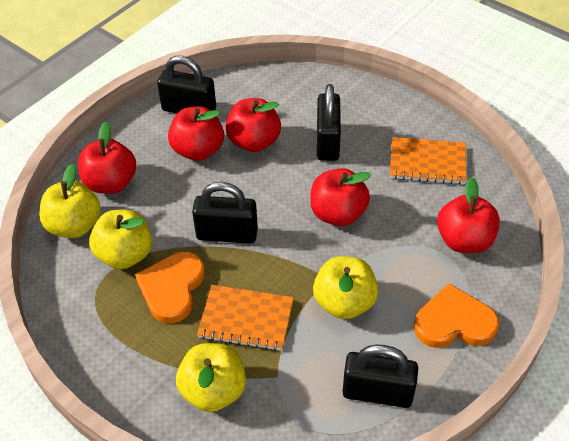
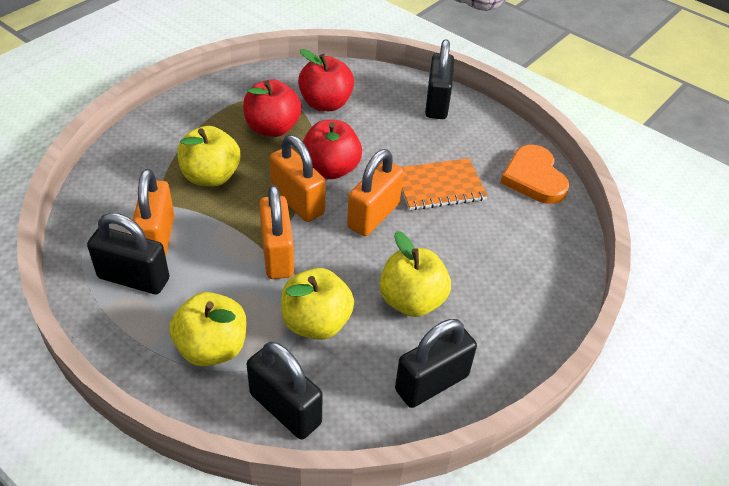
orange heart: 2 -> 1
orange notebook: 2 -> 1
orange padlock: 0 -> 4
red apple: 5 -> 3

